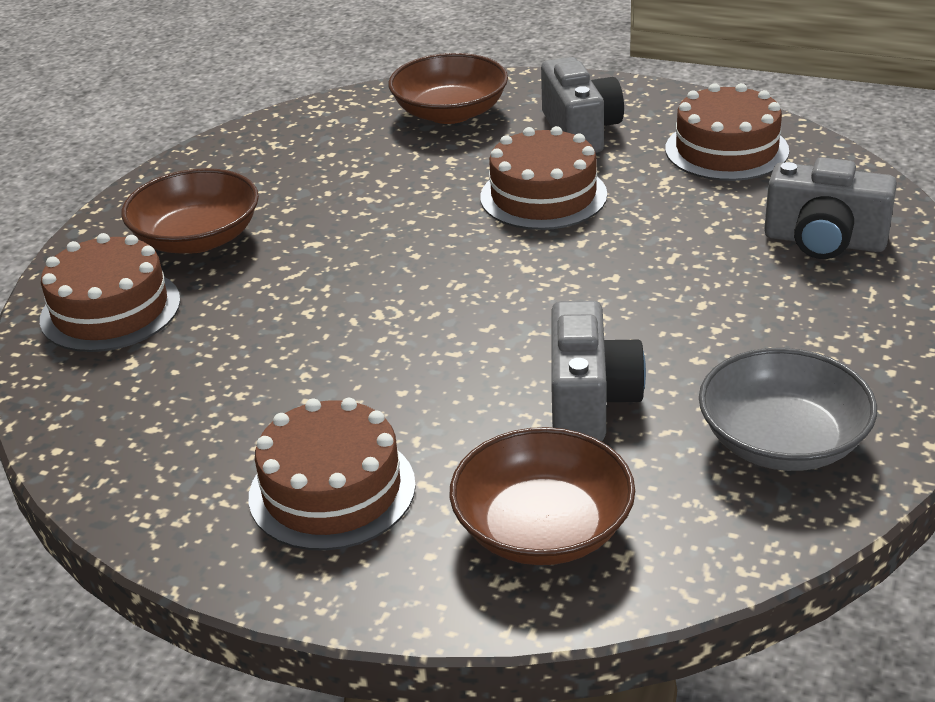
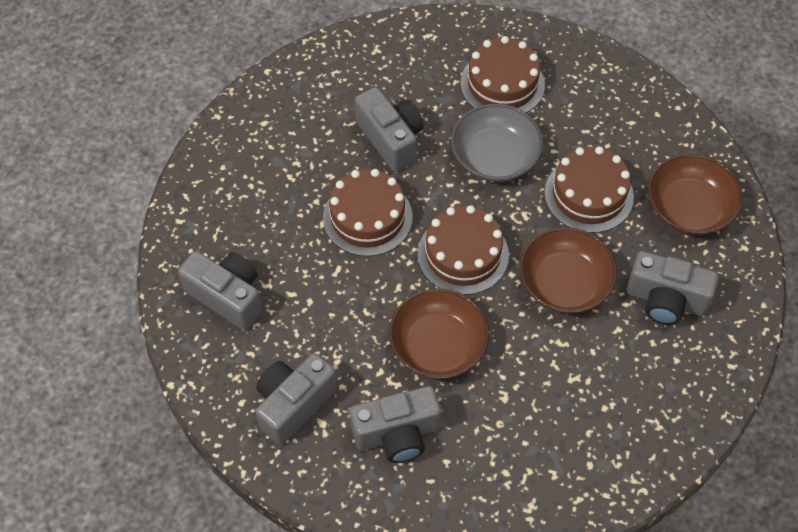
grey camera: 3 -> 5

